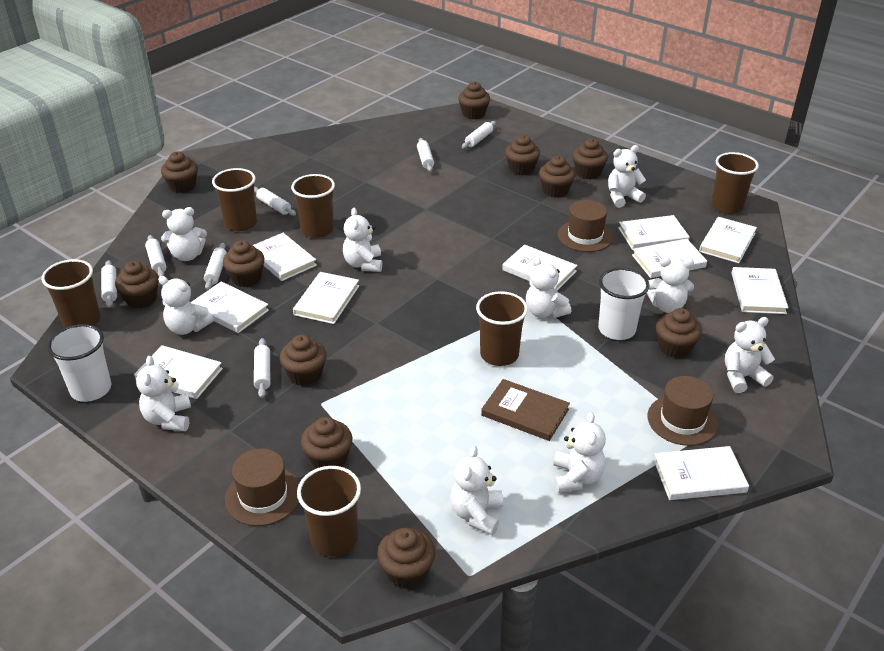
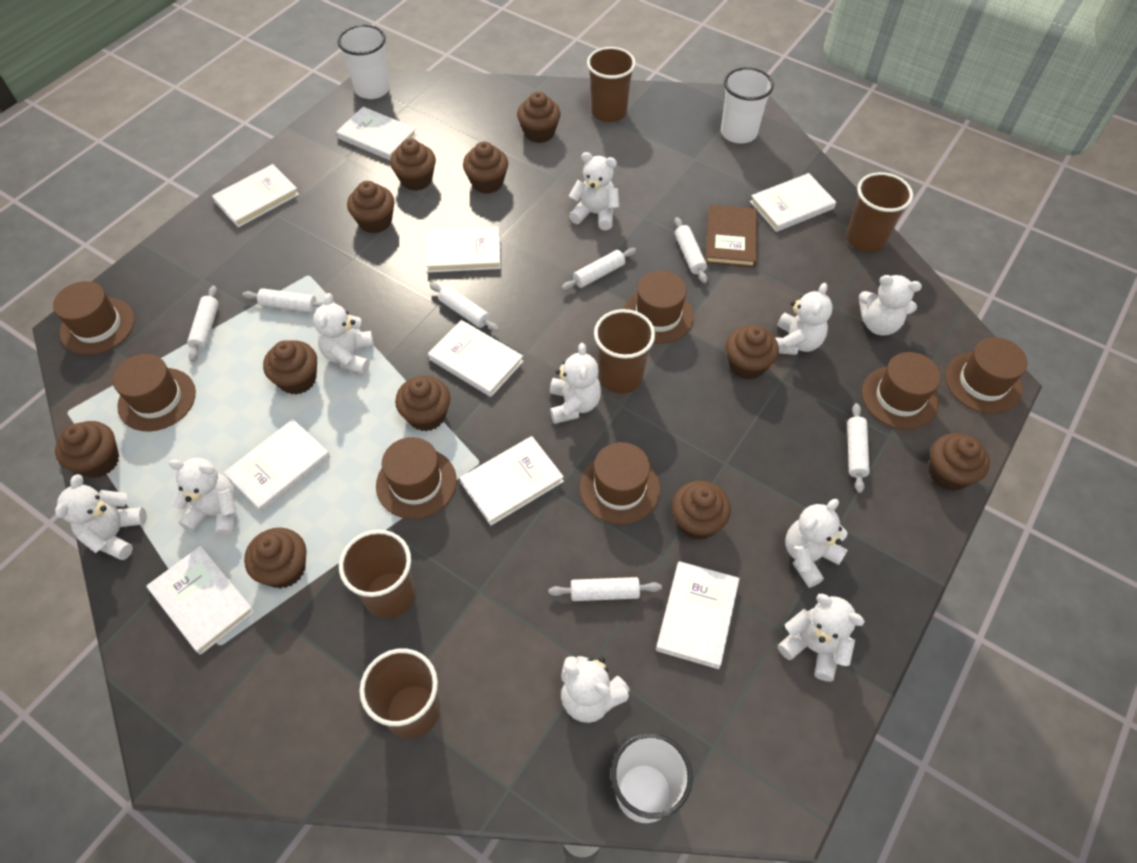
brown cup: 6 -> 5
brown hat: 3 -> 7
white book: 10 -> 9
white cup: 2 -> 3

